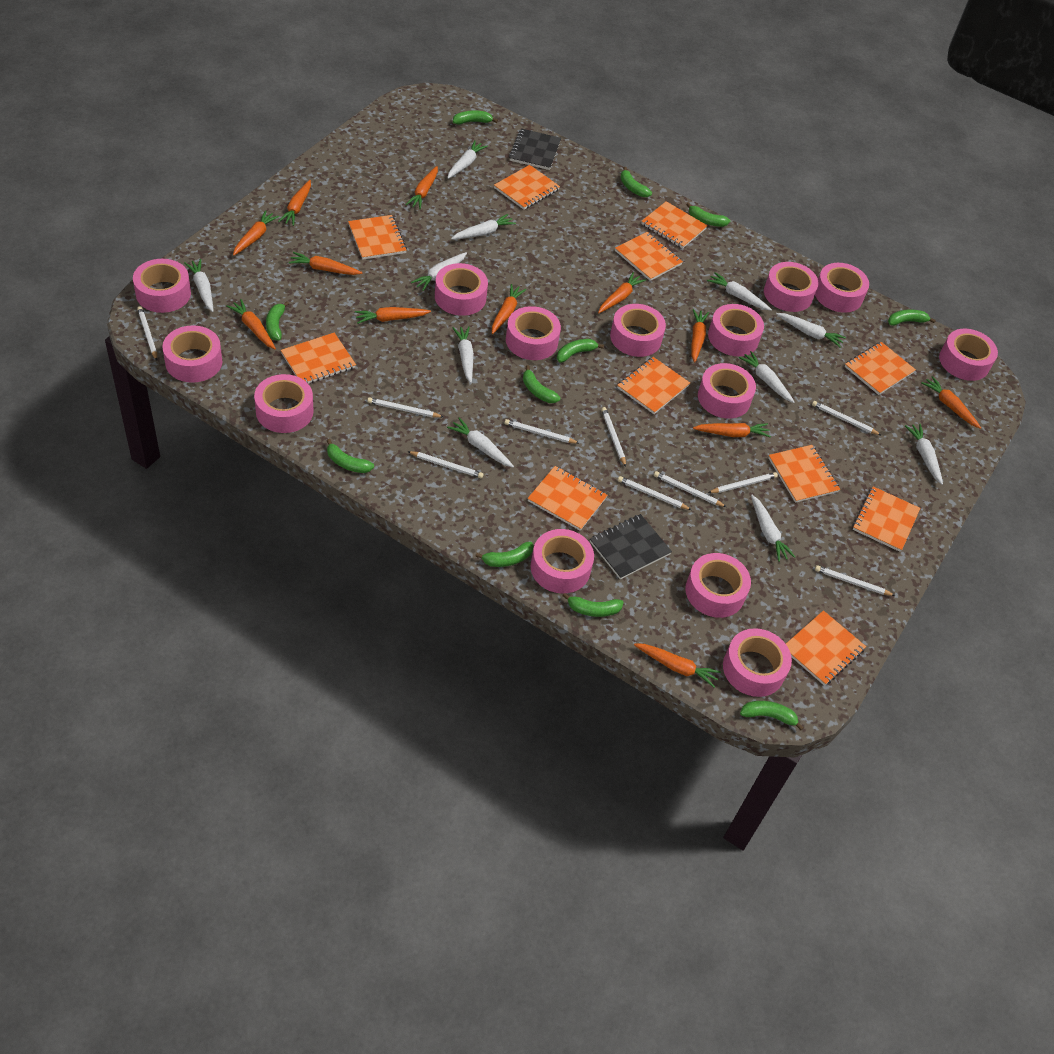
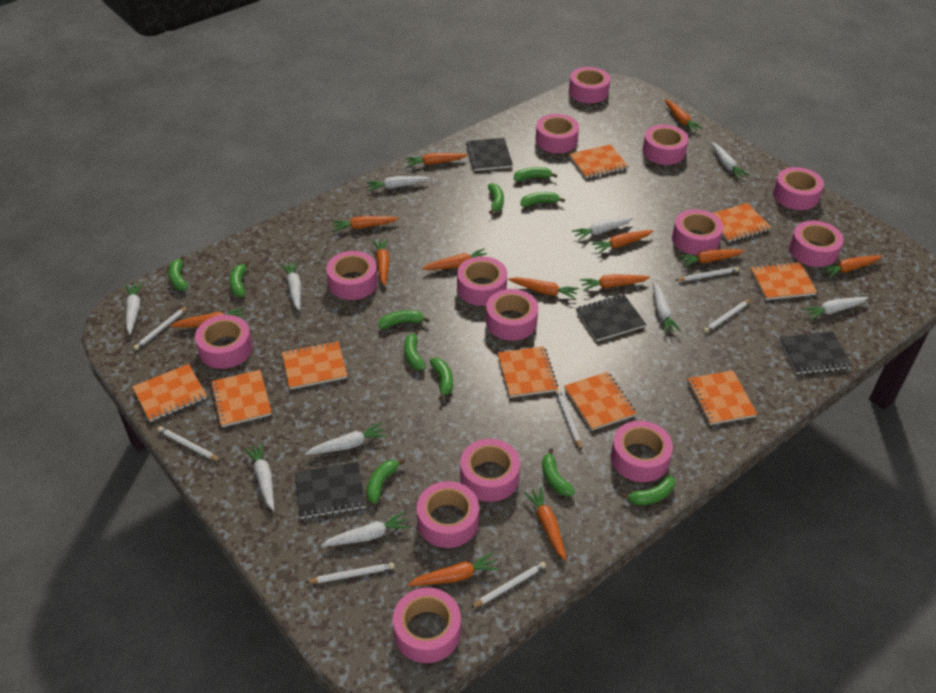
black notebook: 2 -> 4
orange carrot: 12 -> 13
orange notebook: 11 -> 9
white carrot: 11 -> 10
white pencil: 10 -> 7

